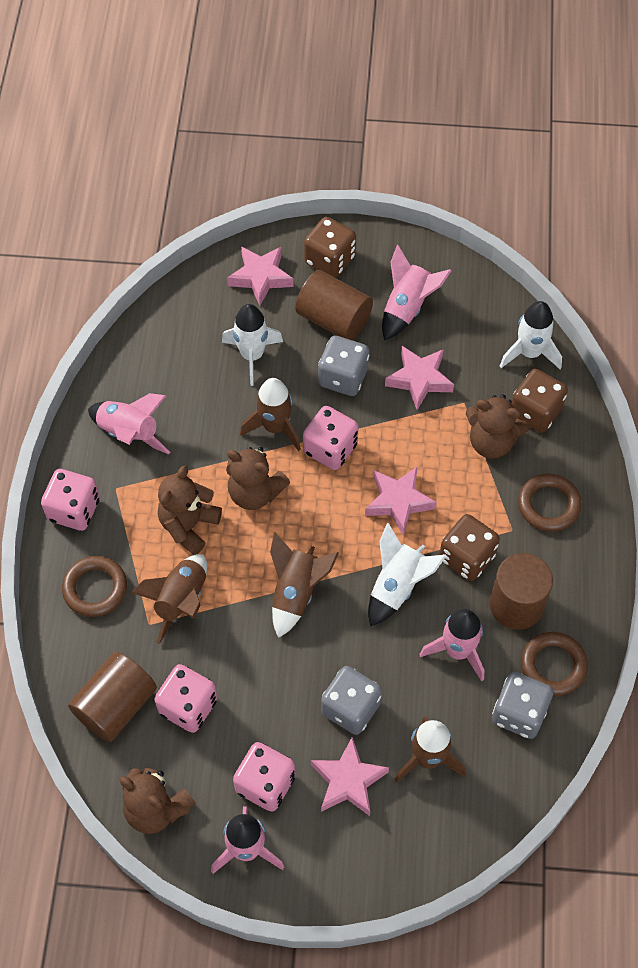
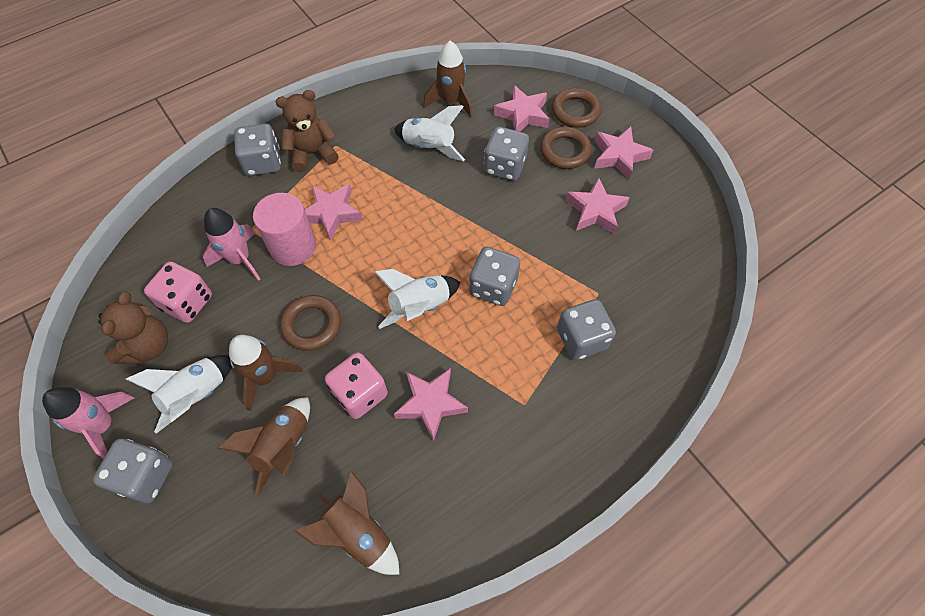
brown cylinder: 3 -> 0
brown dice: 3 -> 0
brown teddy bear: 4 -> 2
grey dice: 3 -> 5
pink cylinder: 0 -> 1
pink dice: 4 -> 2
pink rocket: 4 -> 2
pink star: 4 -> 5

